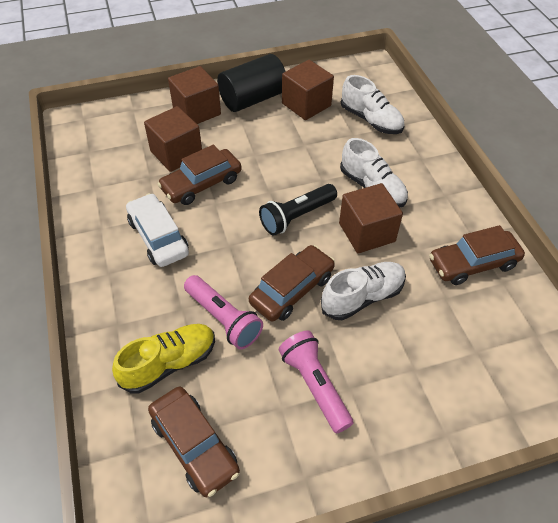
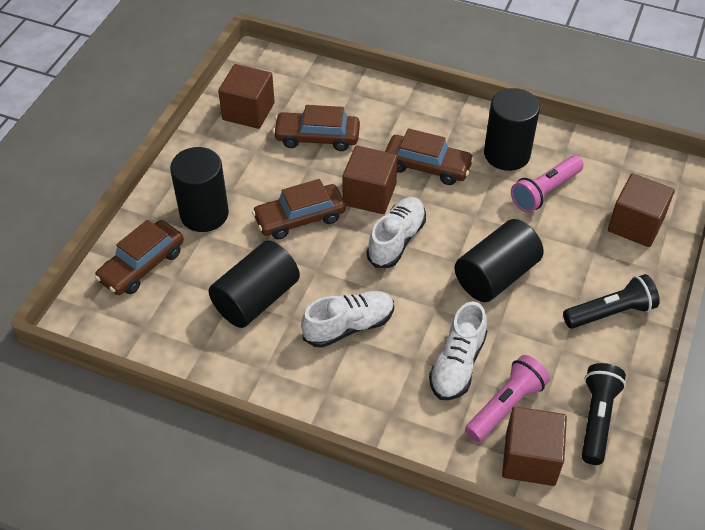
black cylinder: 1 -> 4
black flashlight: 1 -> 2
white car: 1 -> 0
yellow shoe: 1 -> 0

